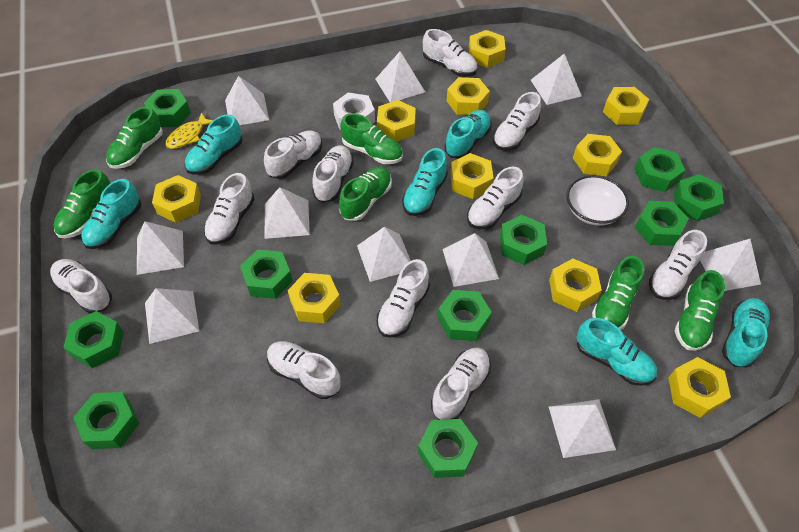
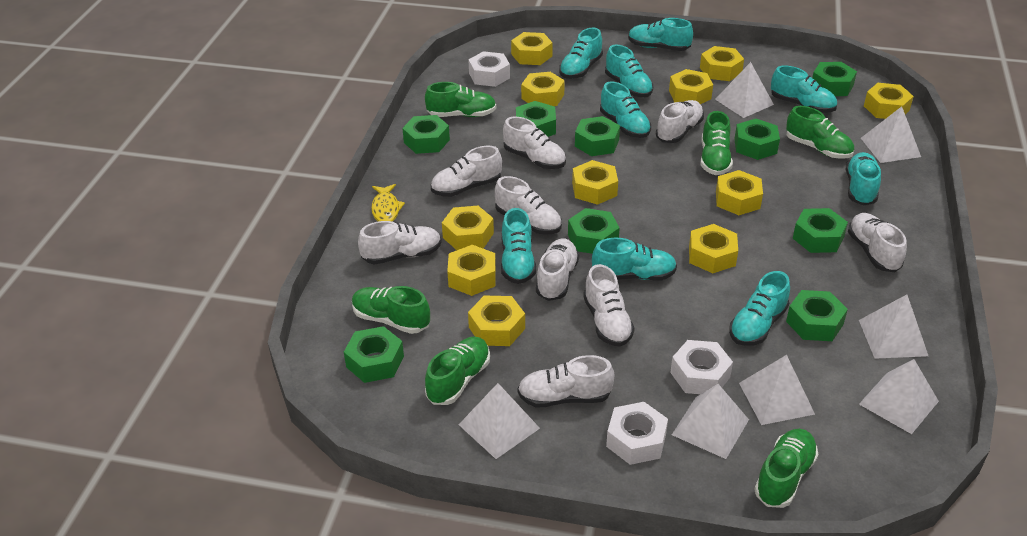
green nut: 10 -> 9
turquoise shoe: 6 -> 9
white bowl: 1 -> 0
white nut: 1 -> 3
white pyramid: 10 -> 7
white shoe: 11 -> 9
yellow nut: 10 -> 11

